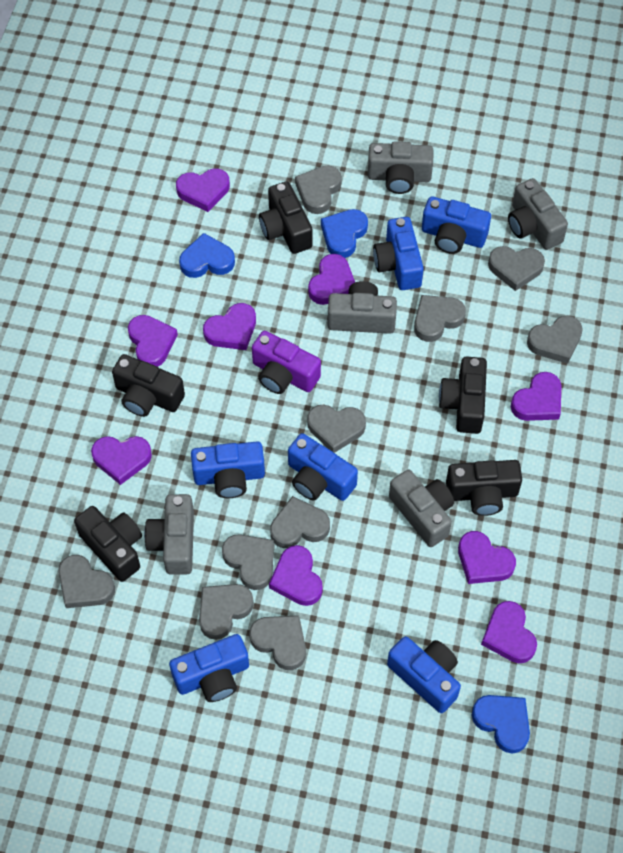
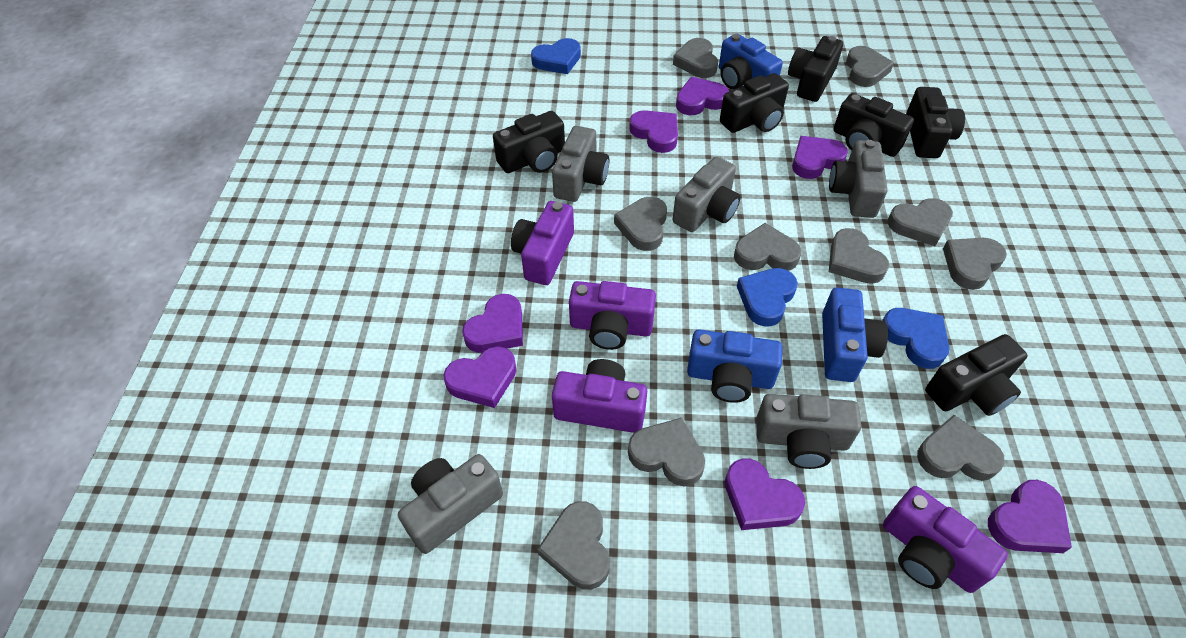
black camera: 5 -> 6
blue camera: 6 -> 3
purple camera: 1 -> 4
purple heart: 9 -> 7

